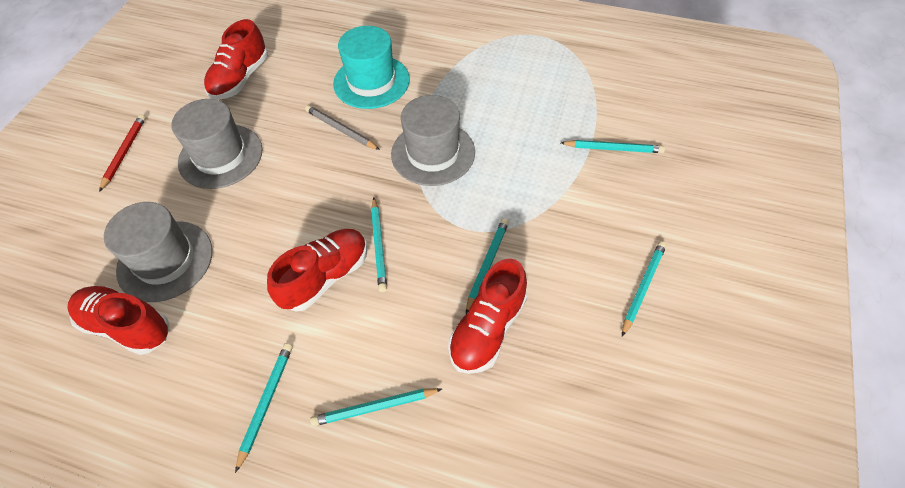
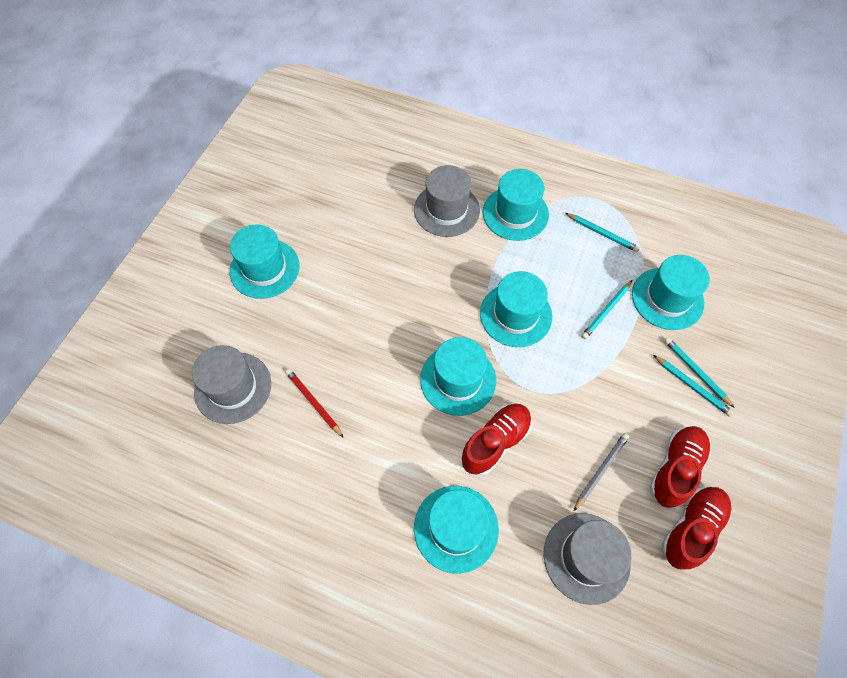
red shoe: 4 -> 3
turquoise hat: 1 -> 6
turquoise pencil: 6 -> 4

